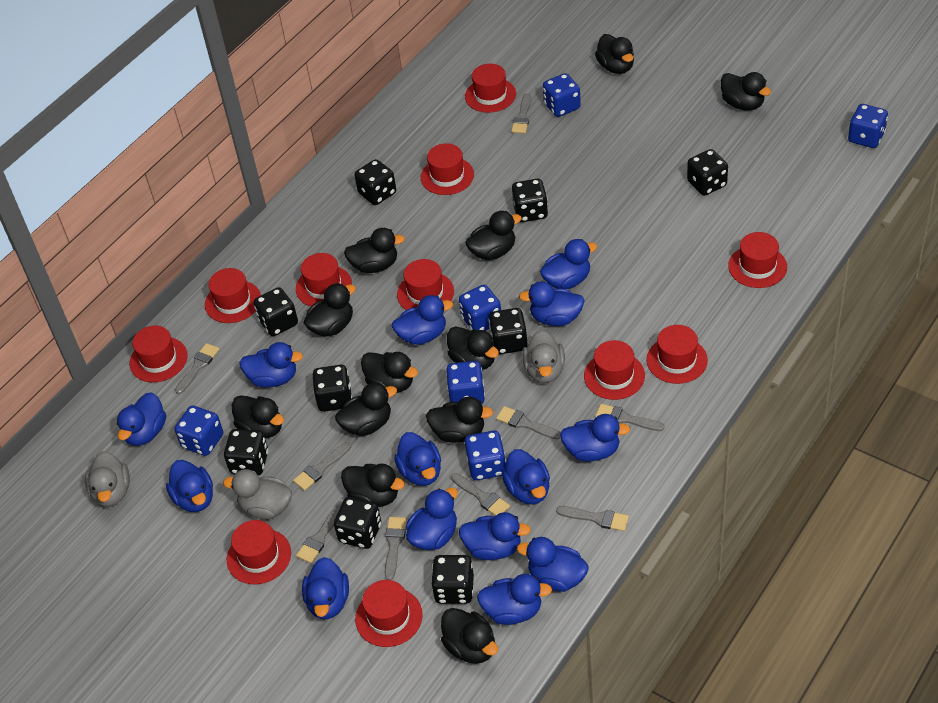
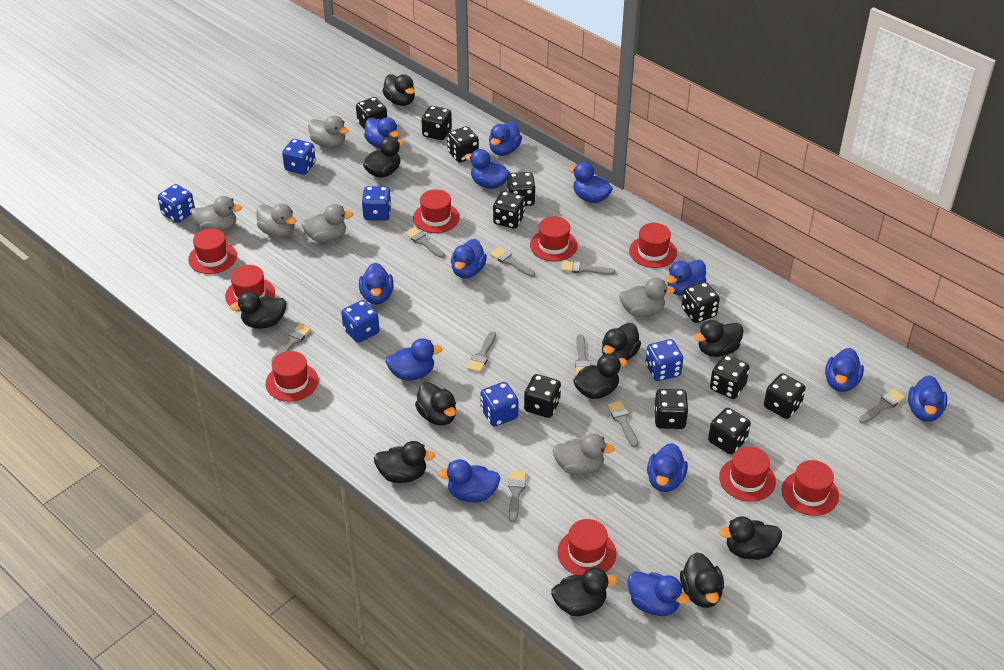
black dice: 9 -> 11
black duck: 12 -> 11
blue duck: 14 -> 13
grey duck: 3 -> 6
red hat: 11 -> 9

